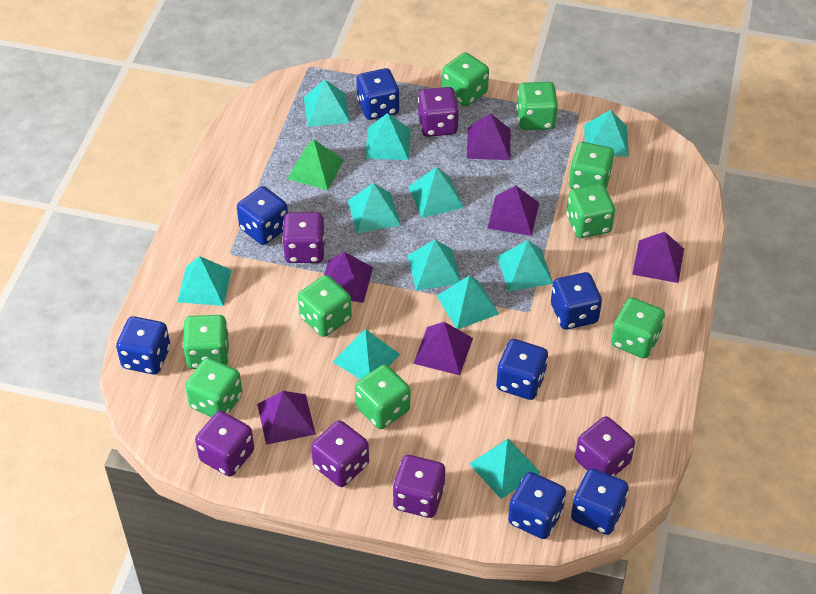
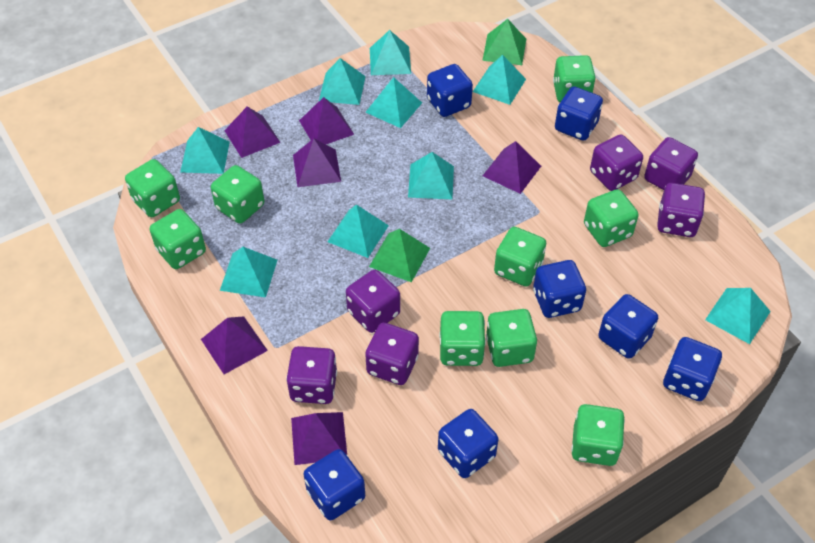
green pyramid: 1 -> 2
turquoise pyramid: 11 -> 9

